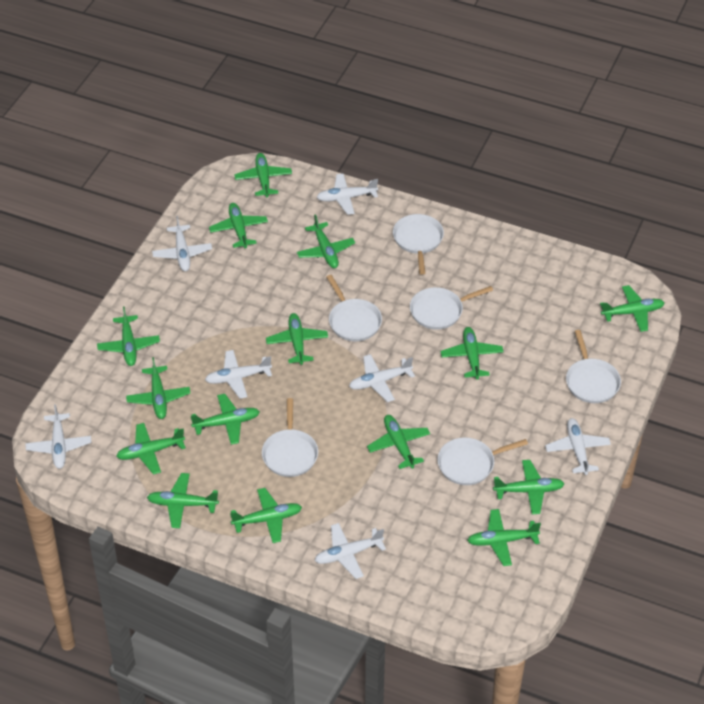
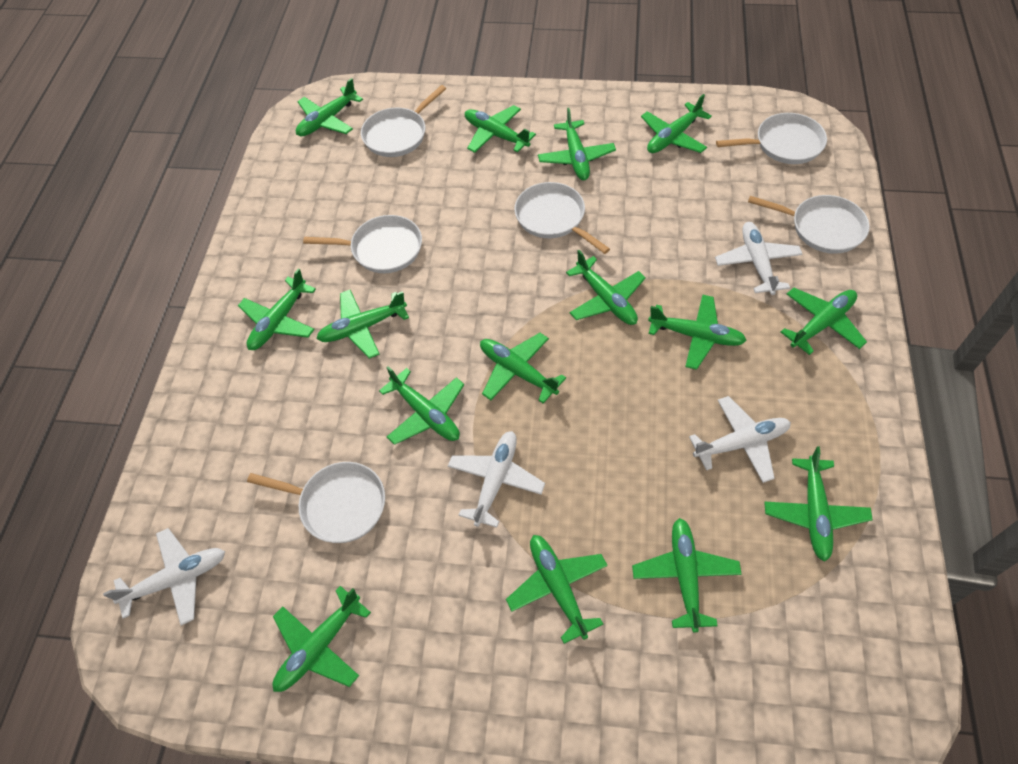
white plane: 7 -> 4

